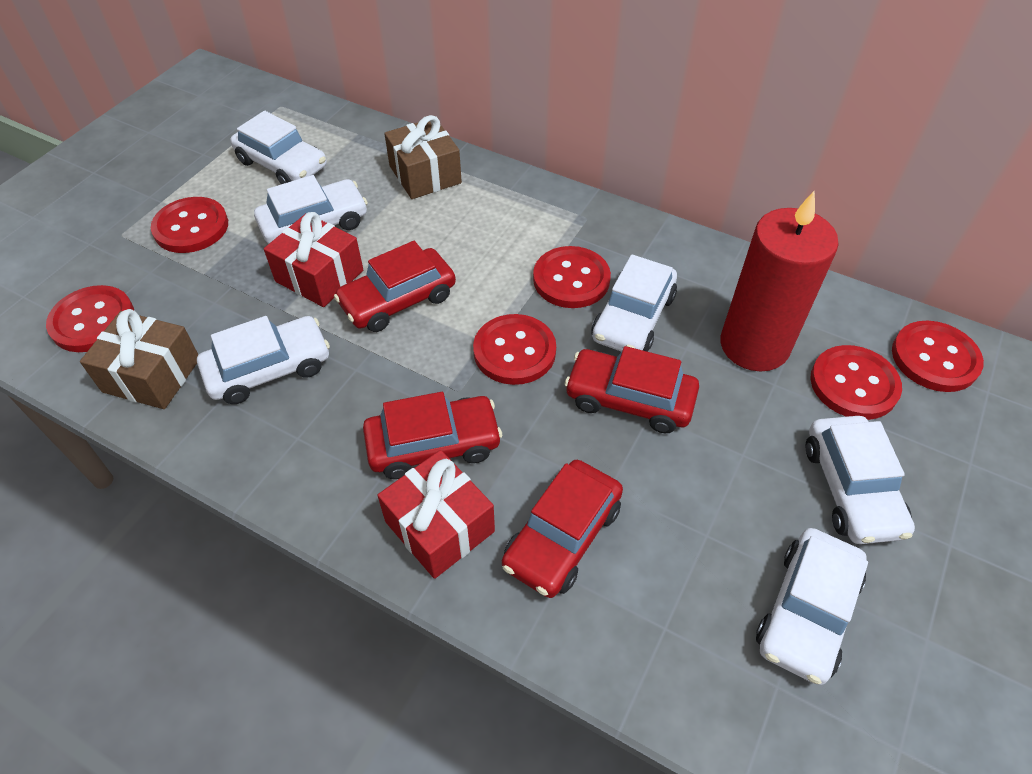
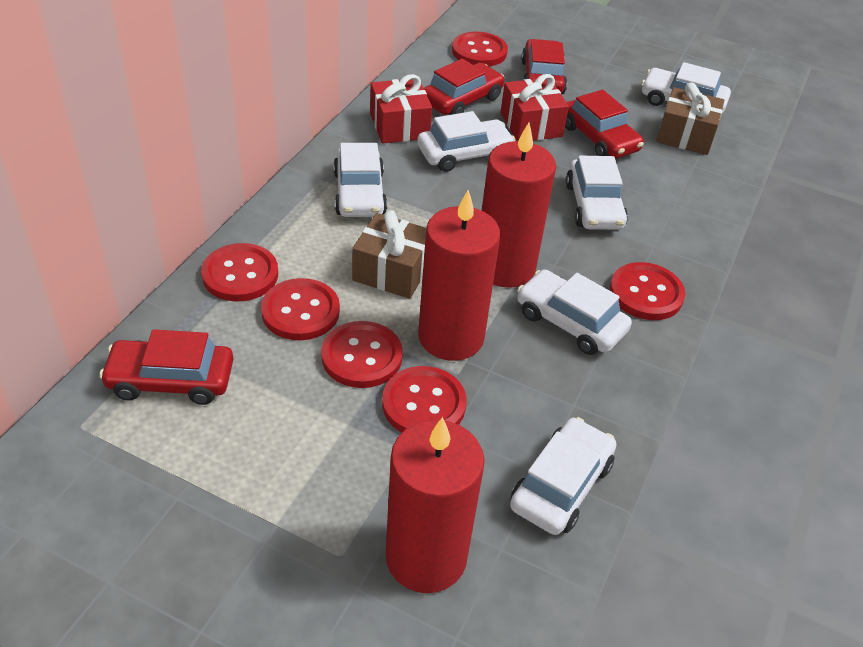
red candle: 1 -> 3

